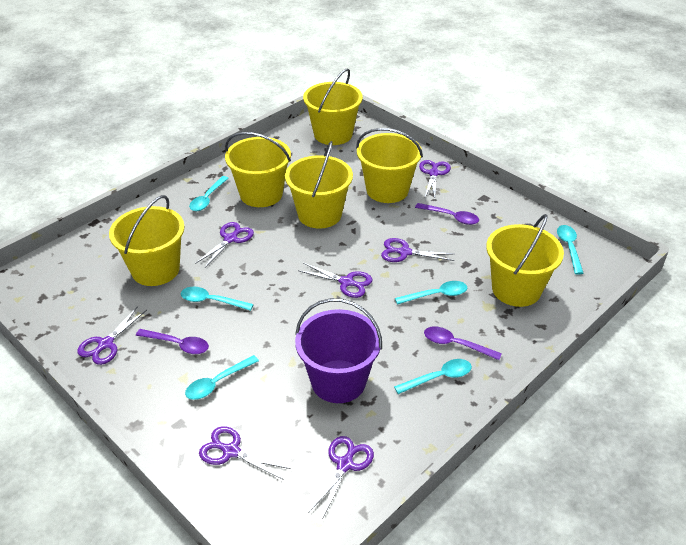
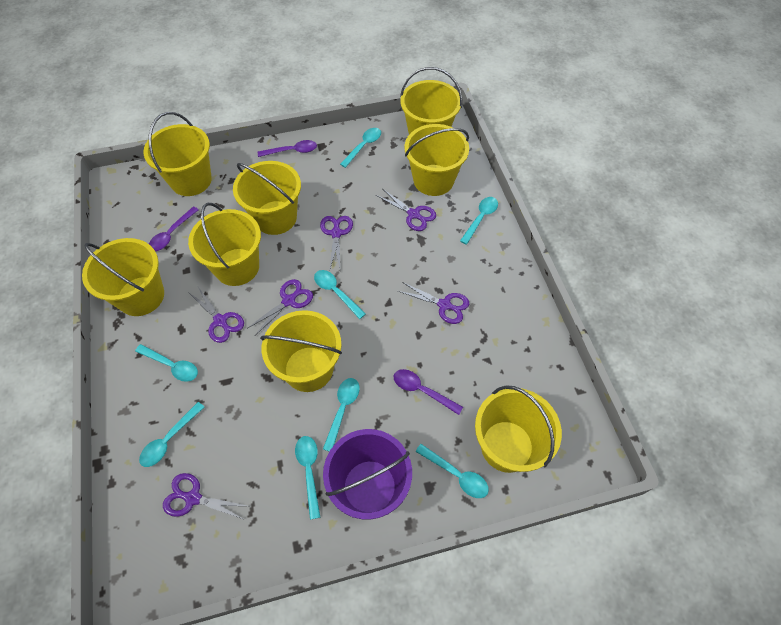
purple scissors: 7 -> 6
turquoise spoon: 6 -> 8
yellow bucket: 6 -> 8

